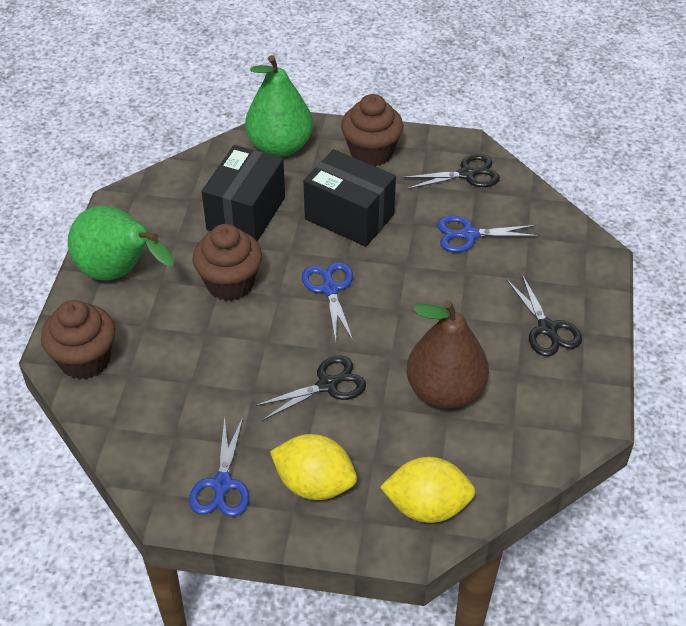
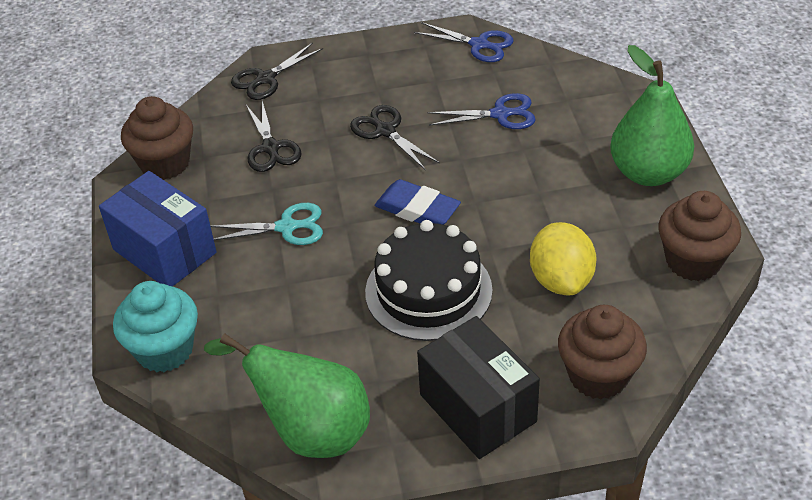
black box: 2 -> 1
black cake: 0 -> 1
blue box: 0 -> 1
blue eraser: 0 -> 1
blue scissors: 3 -> 2
brown pear: 1 -> 0
turquoise cupcake: 0 -> 1
turquoise scissors: 0 -> 1
yellow lemon: 2 -> 1

